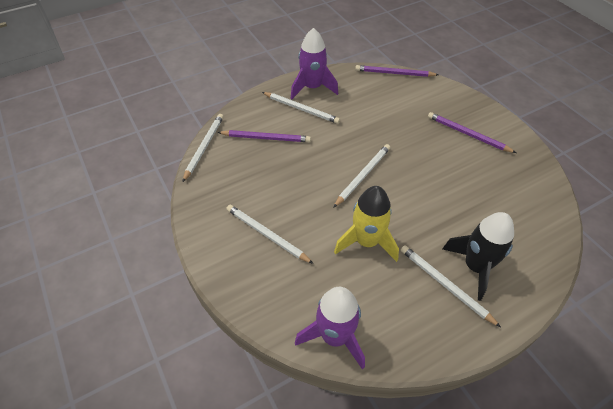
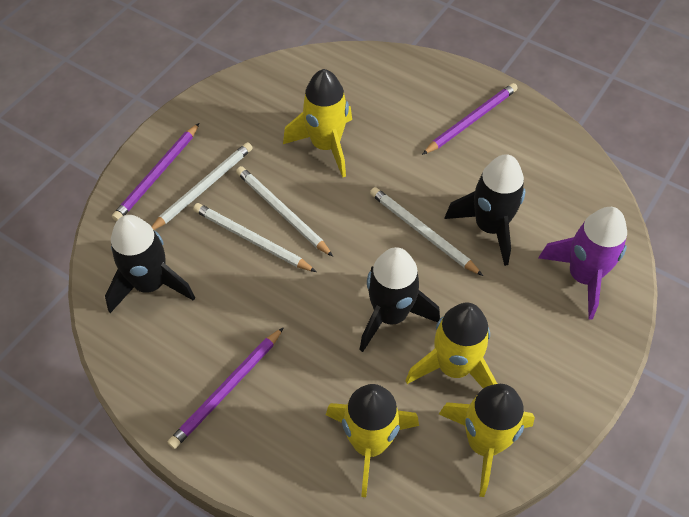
black rocket: 1 -> 3
purple rocket: 2 -> 1
white pencil: 5 -> 4
yellow rocket: 1 -> 4

